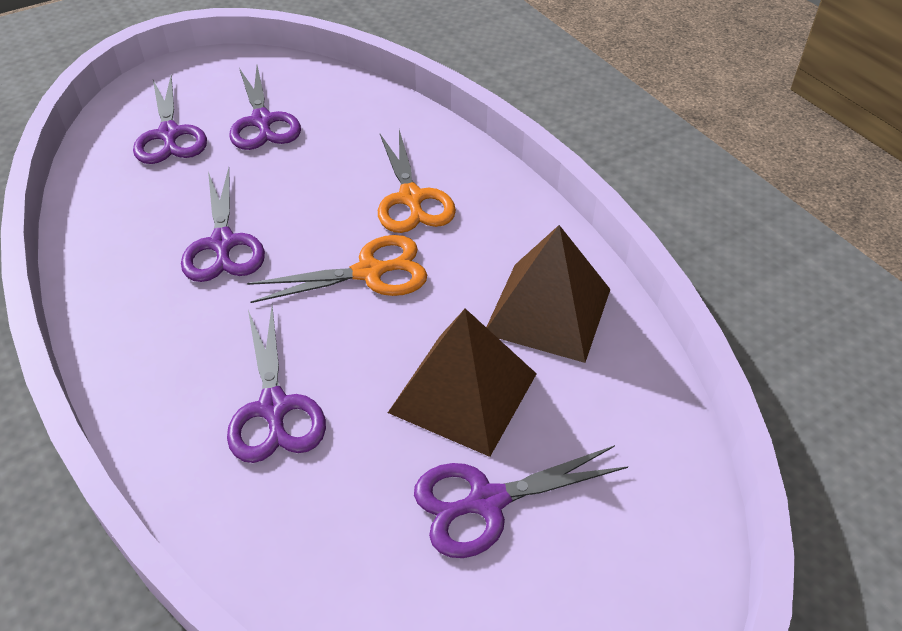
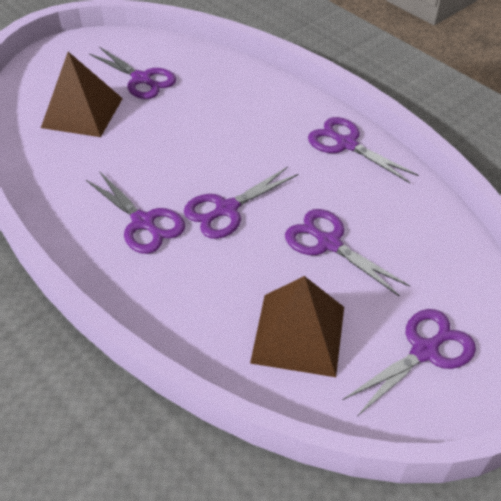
orange scissors: 2 -> 0
purple scissors: 5 -> 6

